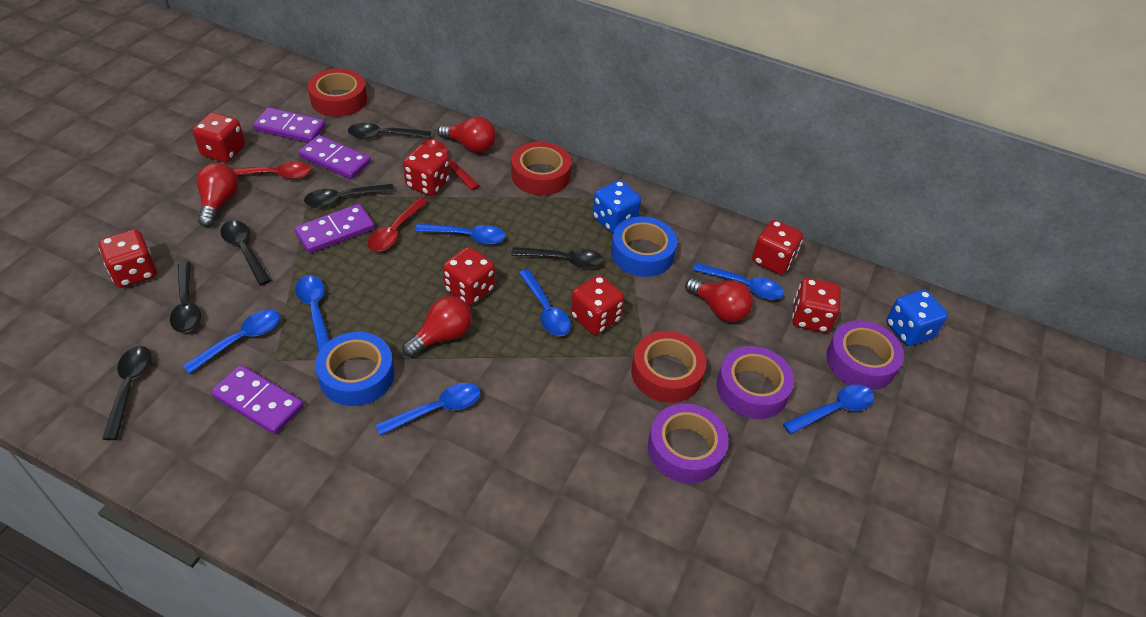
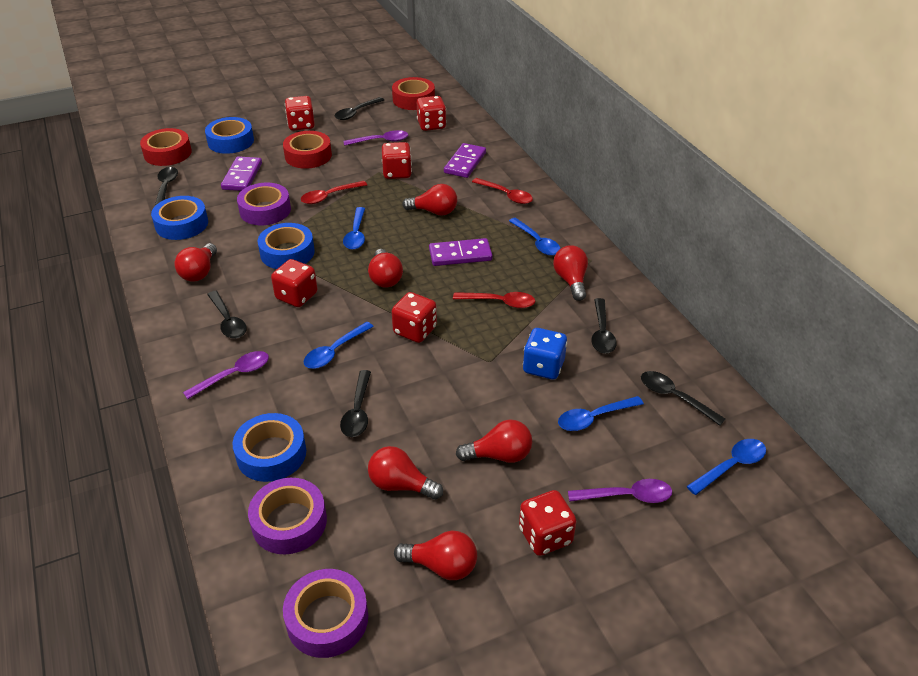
blue dice: 2 -> 1
blue spoon: 7 -> 5
blue tape: 2 -> 4
purple domino: 4 -> 3
purple spoon: 0 -> 3
red dice: 7 -> 6
red light bulb: 4 -> 7

